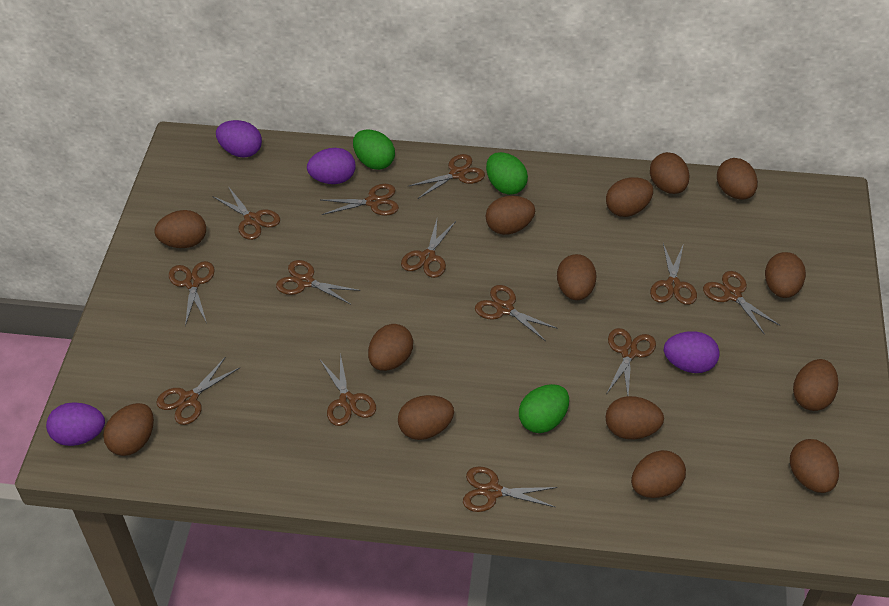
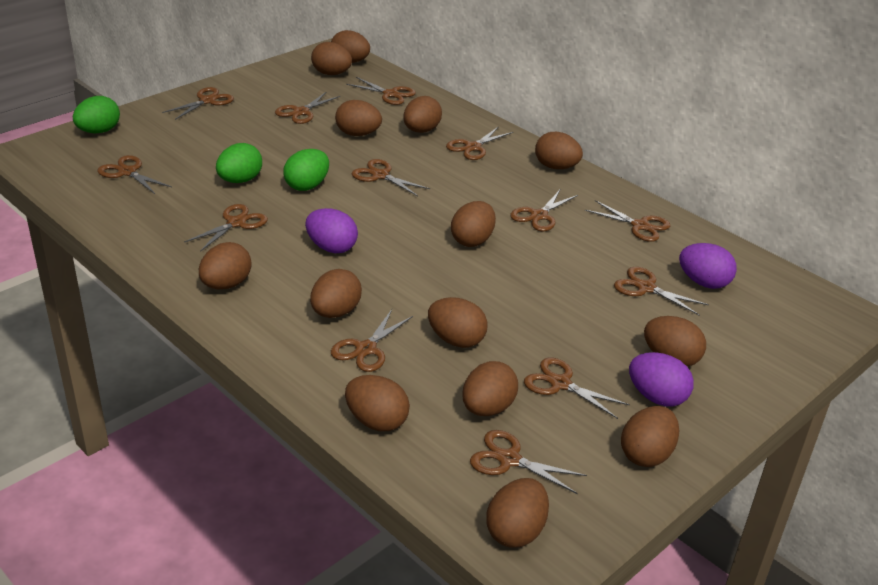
purple egg: 4 -> 3

